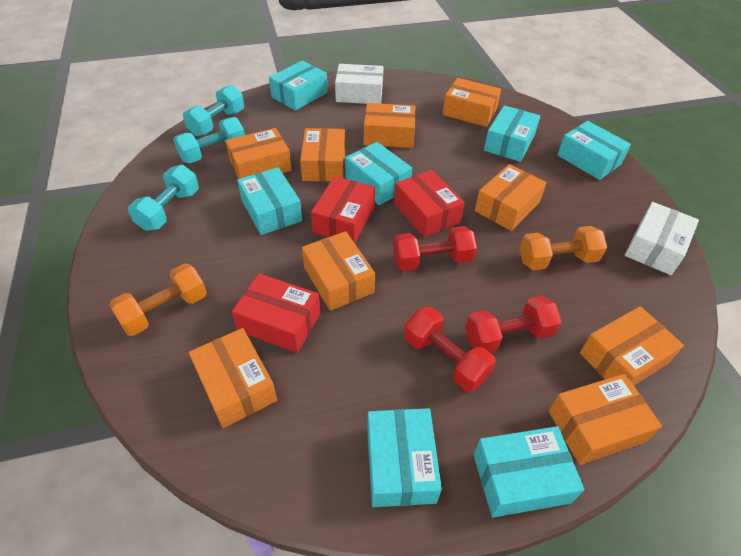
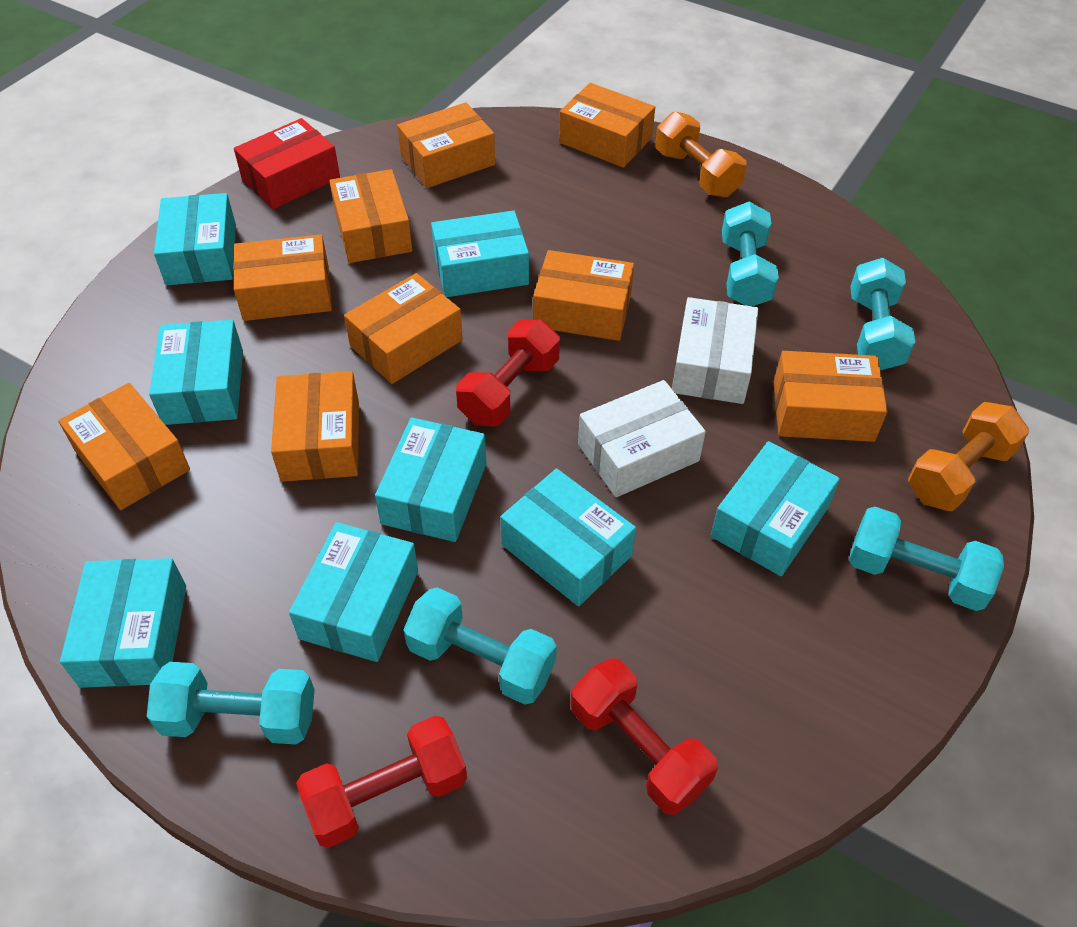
red box: 3 -> 1
turquoise box: 7 -> 8
turquoise dumbbell: 3 -> 5

